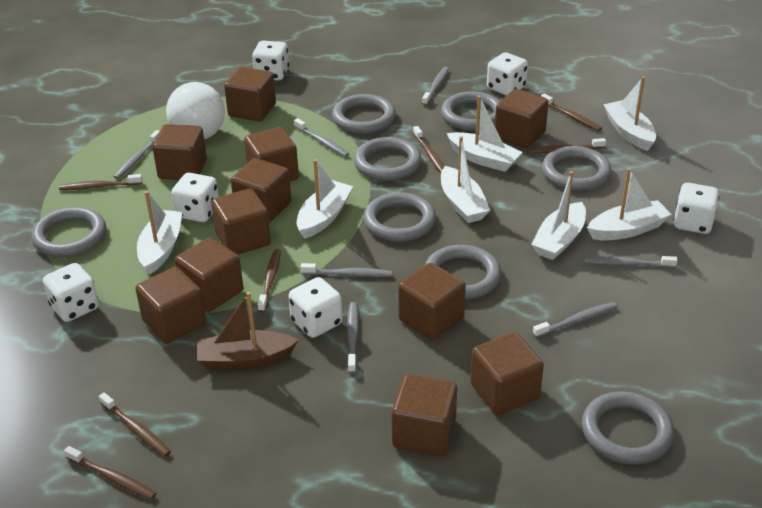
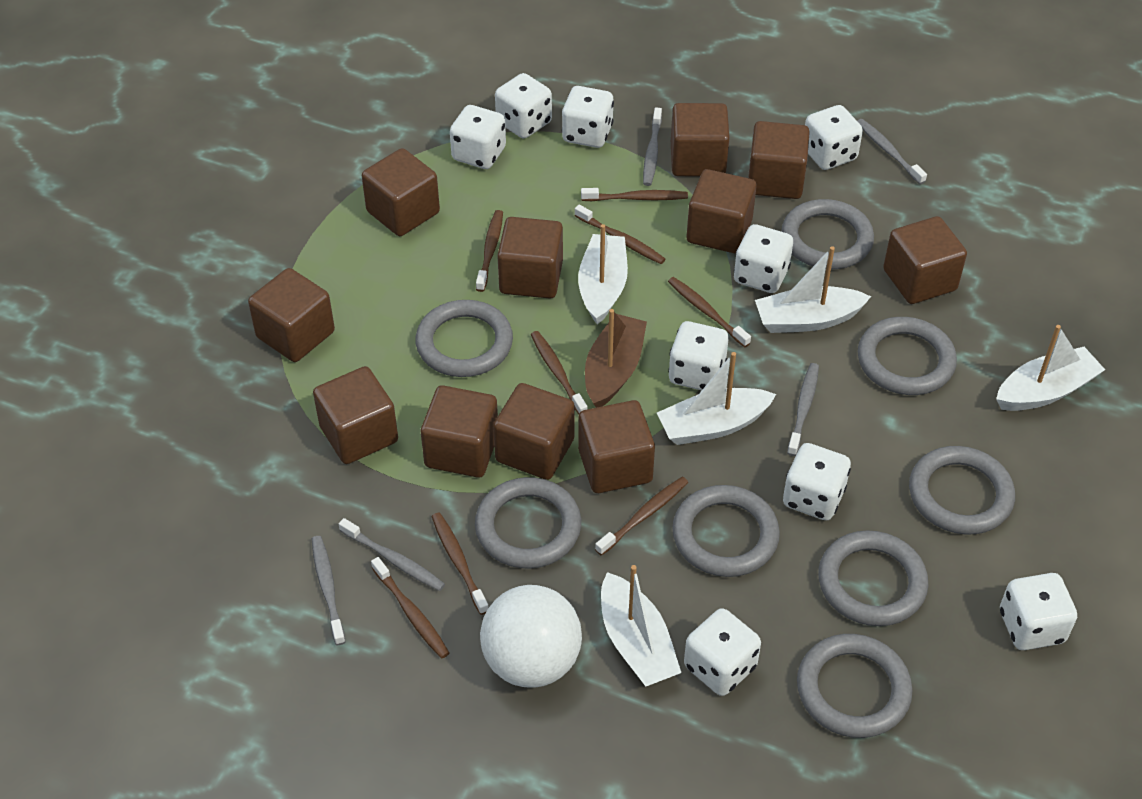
brown toothbrush: 7 -> 8
grey toothbrush: 7 -> 5
white boat: 7 -> 5
white dice: 6 -> 9

